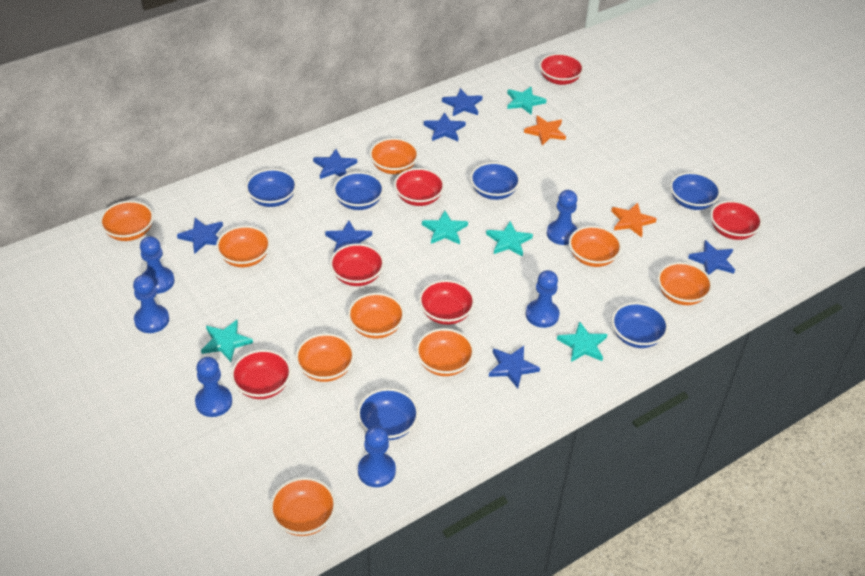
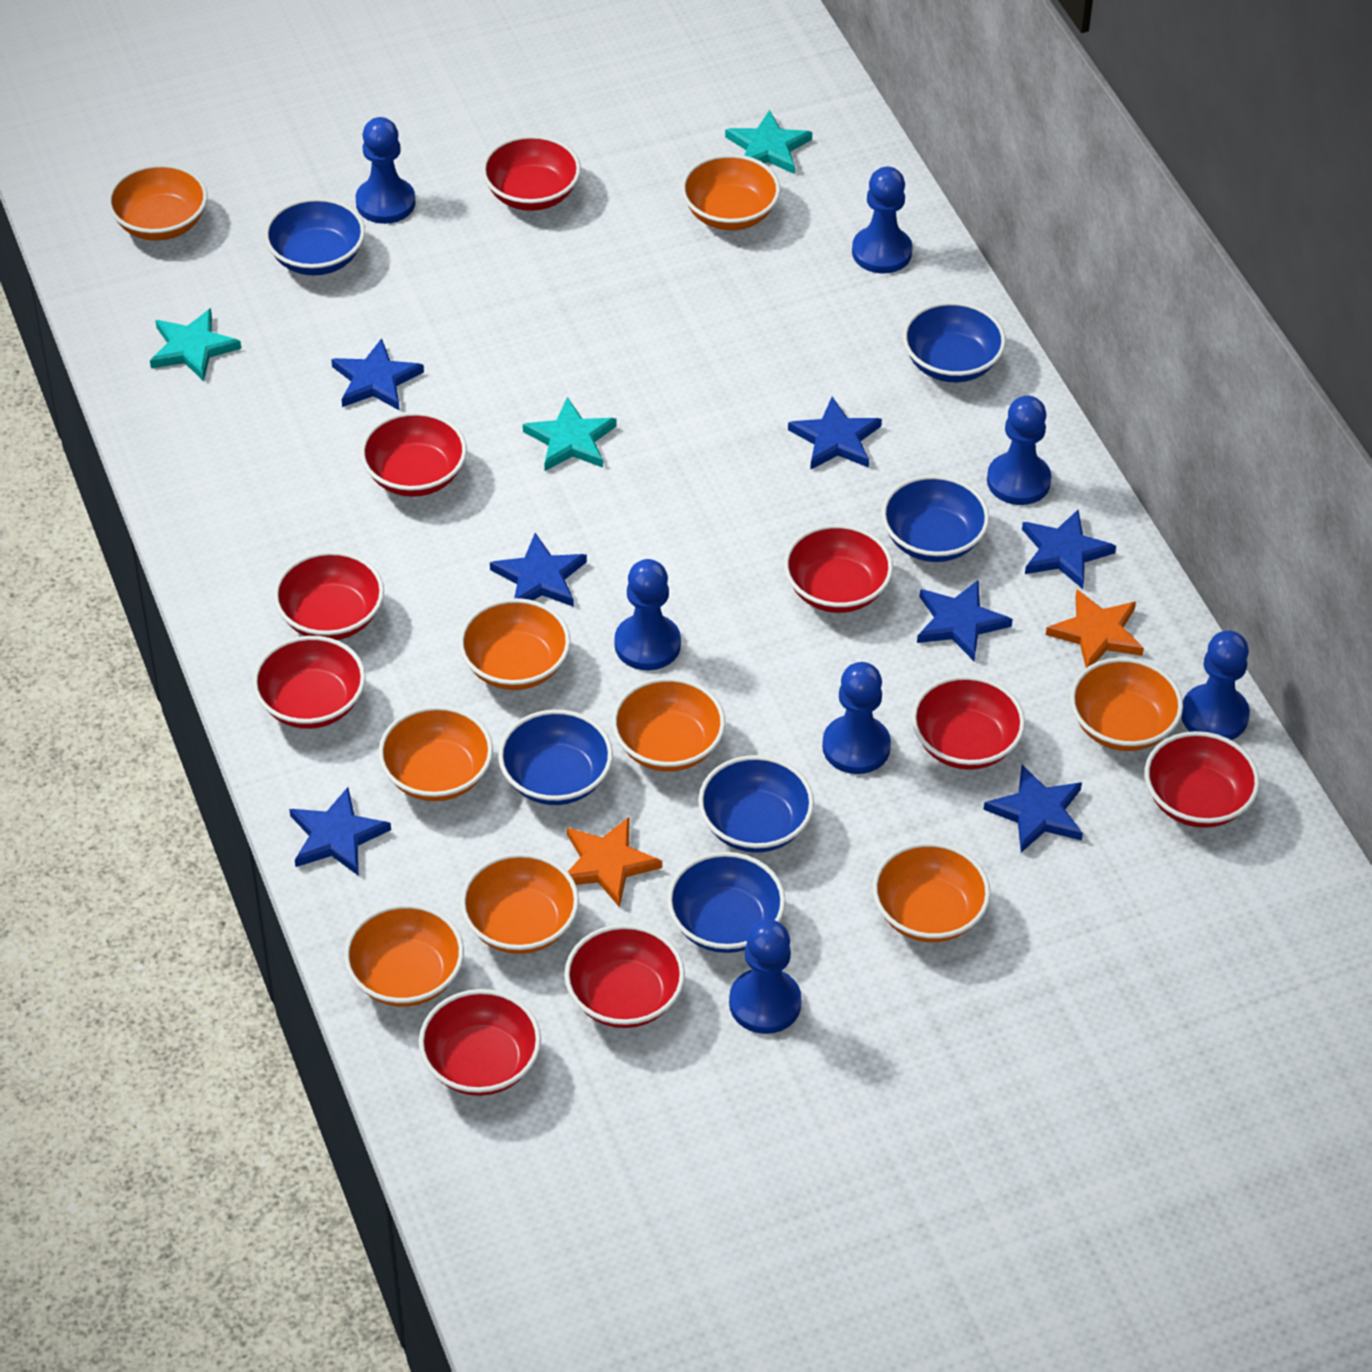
blue pawn: 6 -> 7
red bowl: 6 -> 9
turquoise star: 5 -> 3

